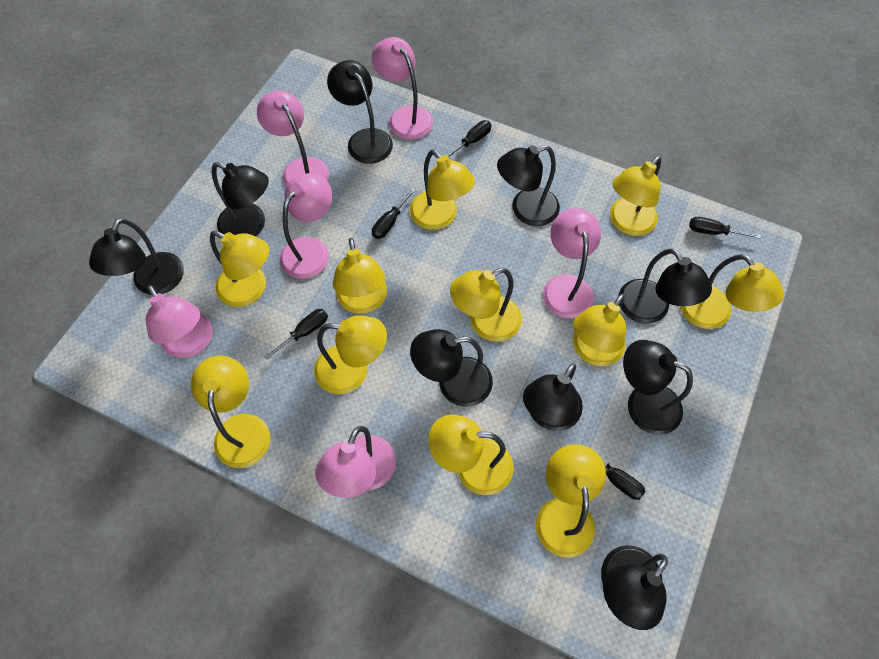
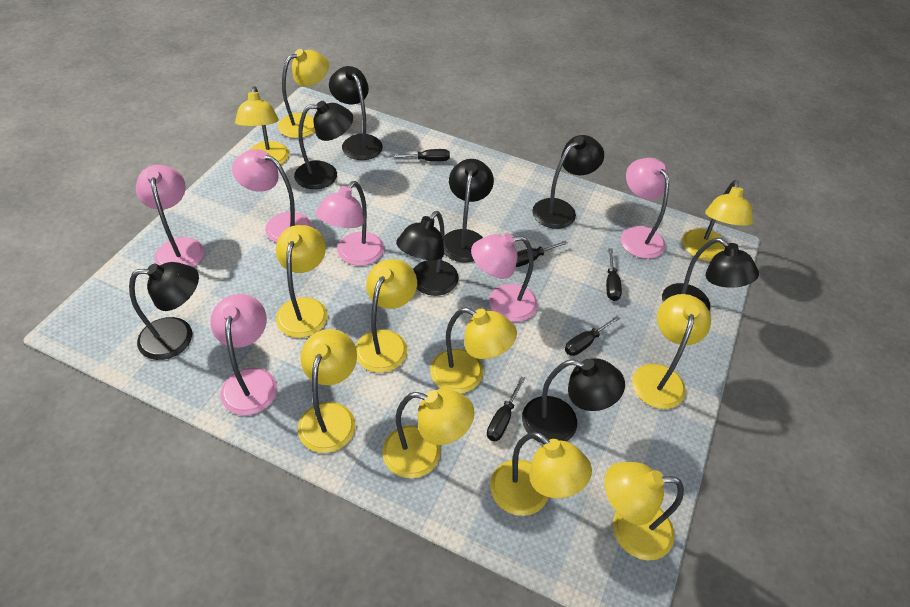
black lamp: 9 -> 8

